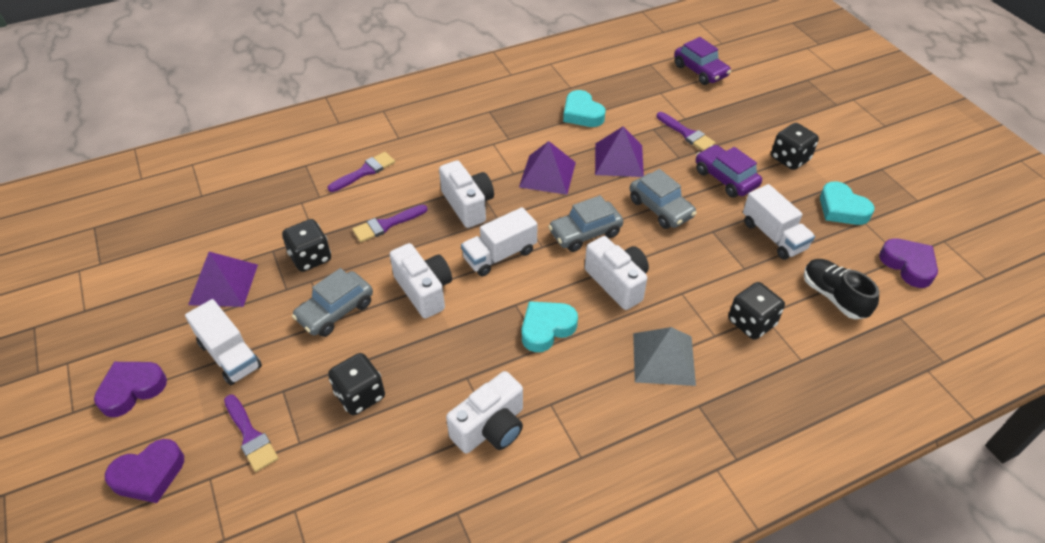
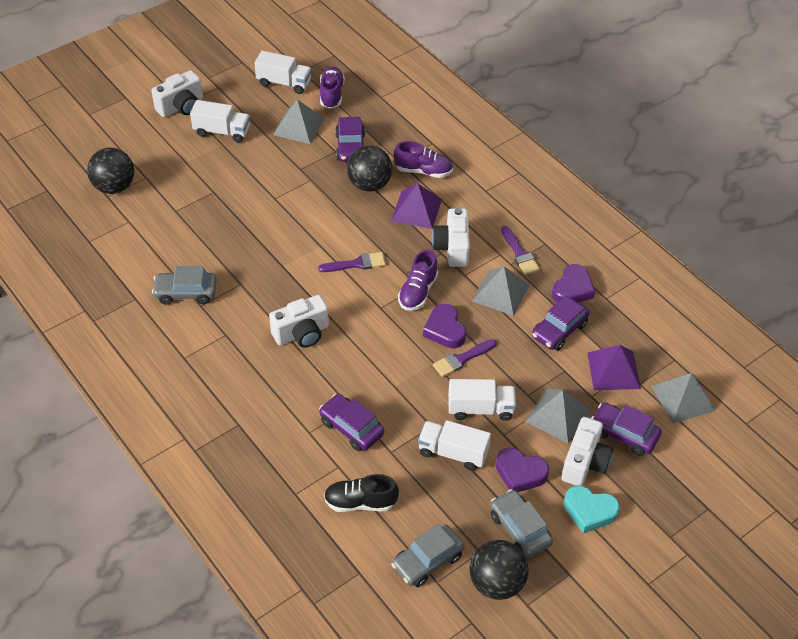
black ball: 0 -> 3
black dice: 4 -> 0
grey pyramid: 1 -> 4
purple brush: 4 -> 3
purple car: 2 -> 4
purple pyramid: 3 -> 2
purple shoe: 0 -> 3
turquoise heart: 3 -> 1
white truck: 3 -> 4

